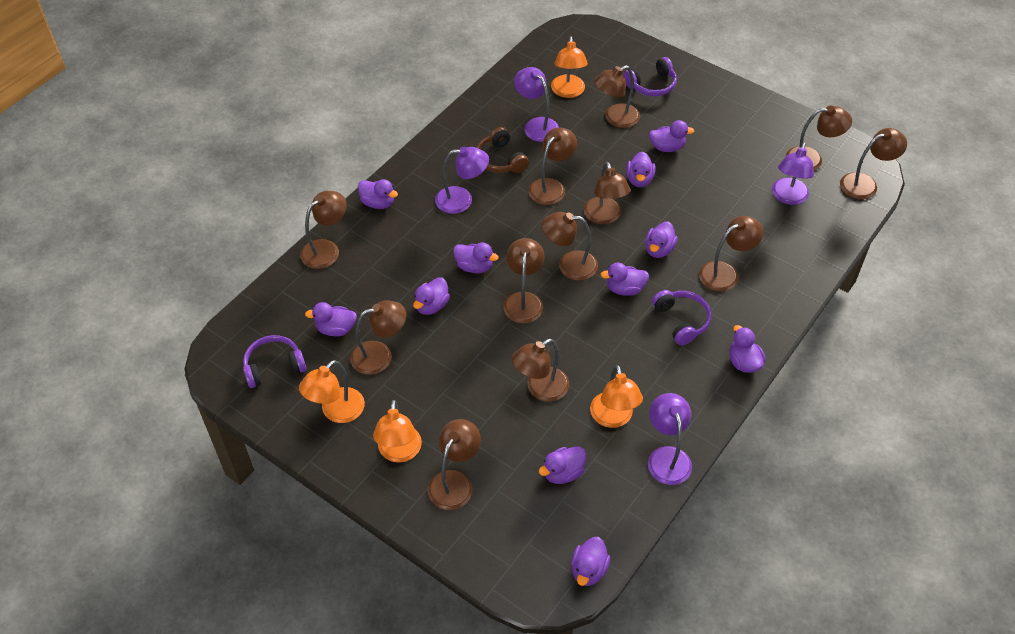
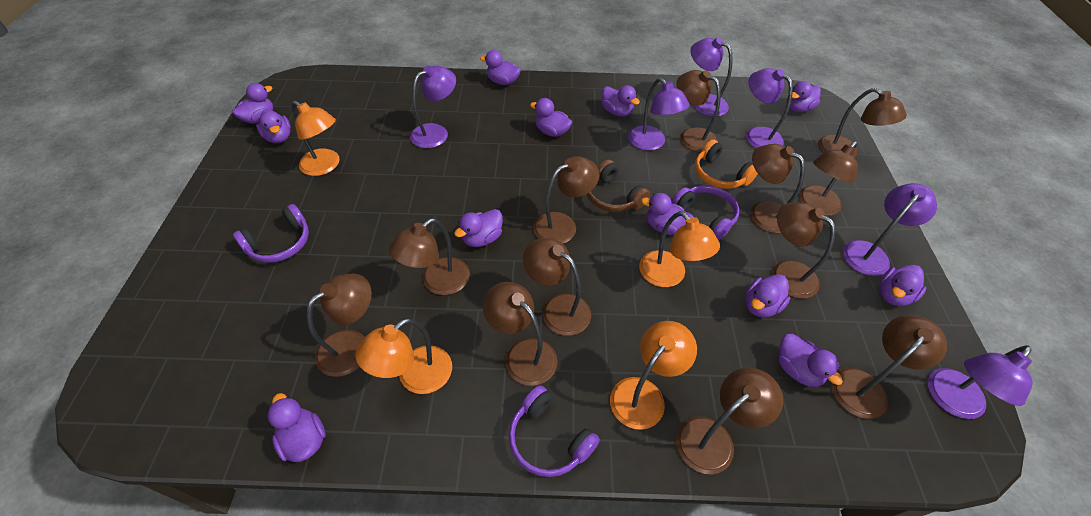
orange headphones: 0 -> 1
purple duck: 11 -> 12
purple lamp: 4 -> 6

